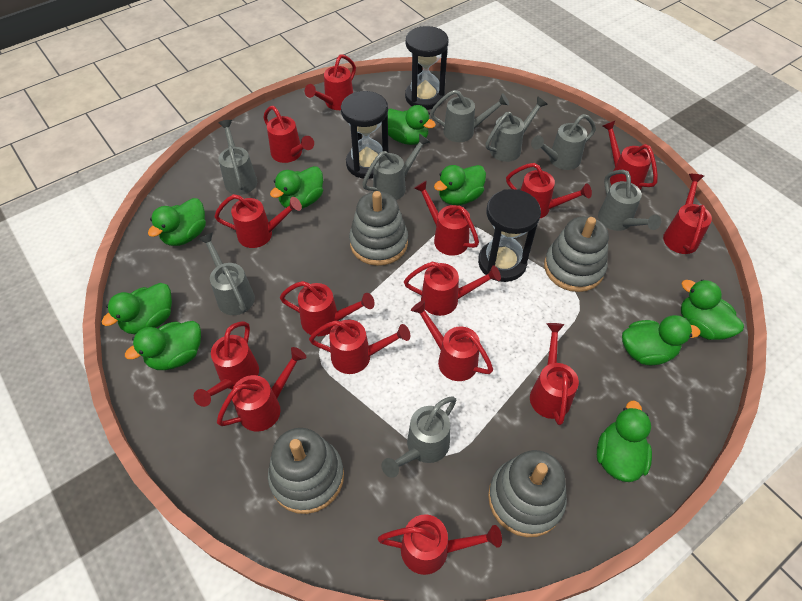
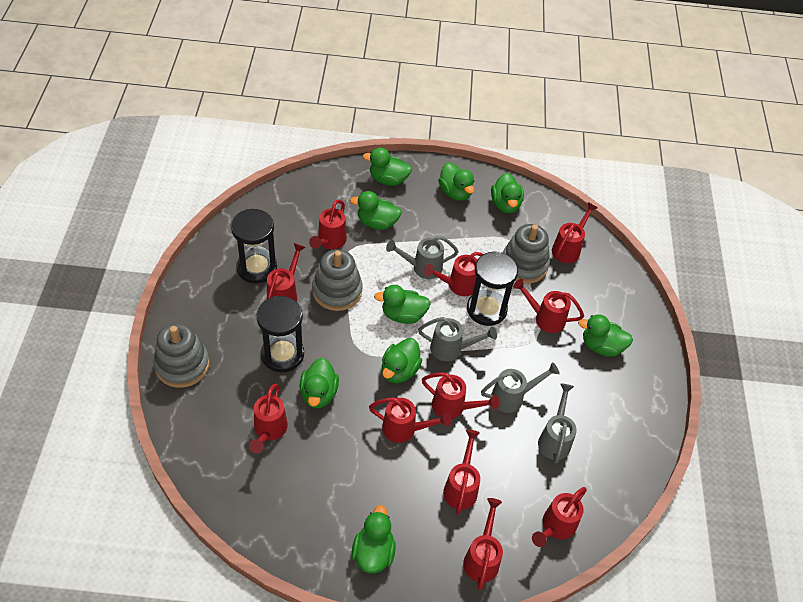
grey stacking toy: 4 -> 3
grey watering can: 8 -> 4
red watering can: 15 -> 11

